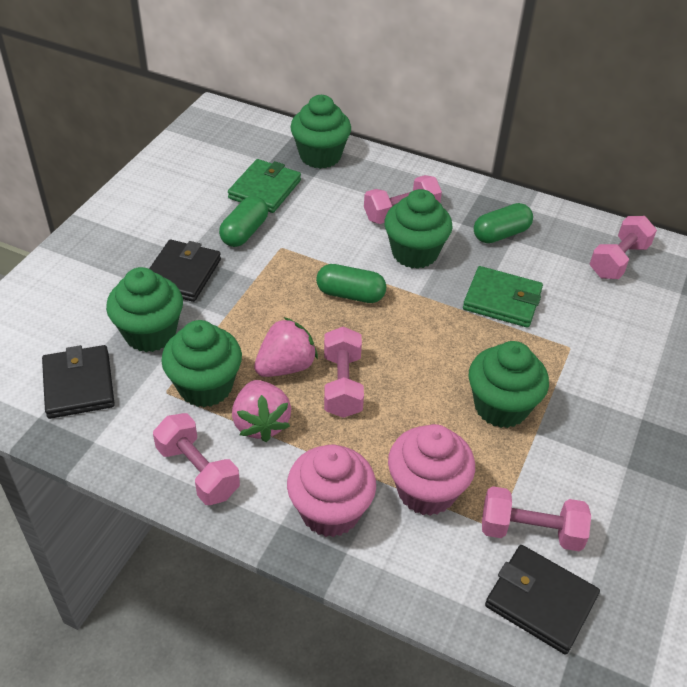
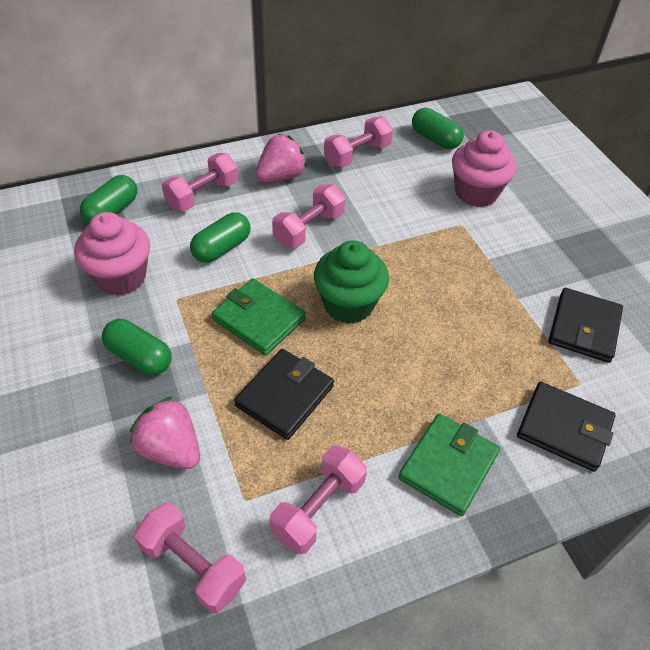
green capsule: 3 -> 4
green cupcake: 5 -> 1

